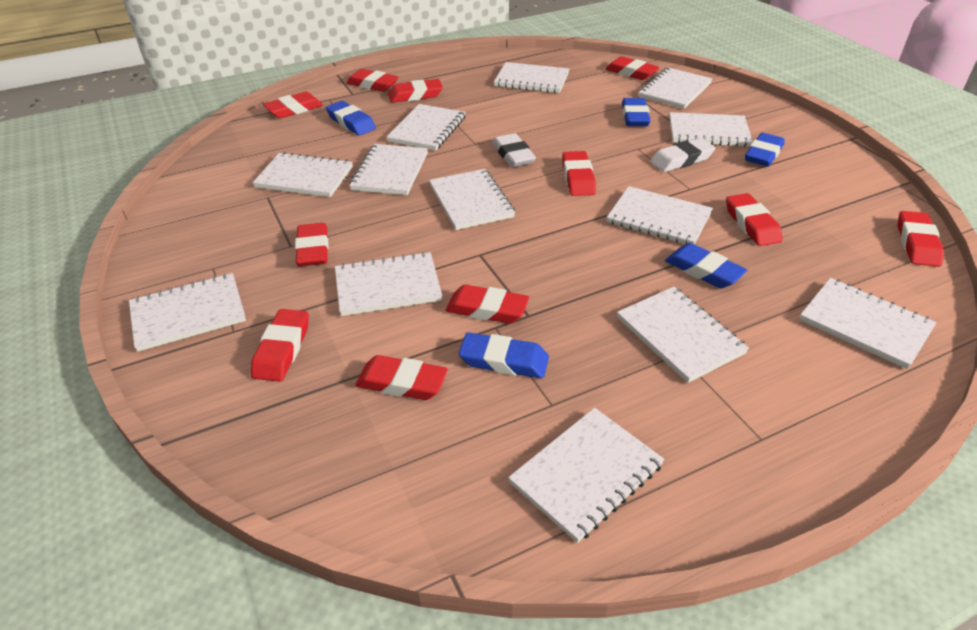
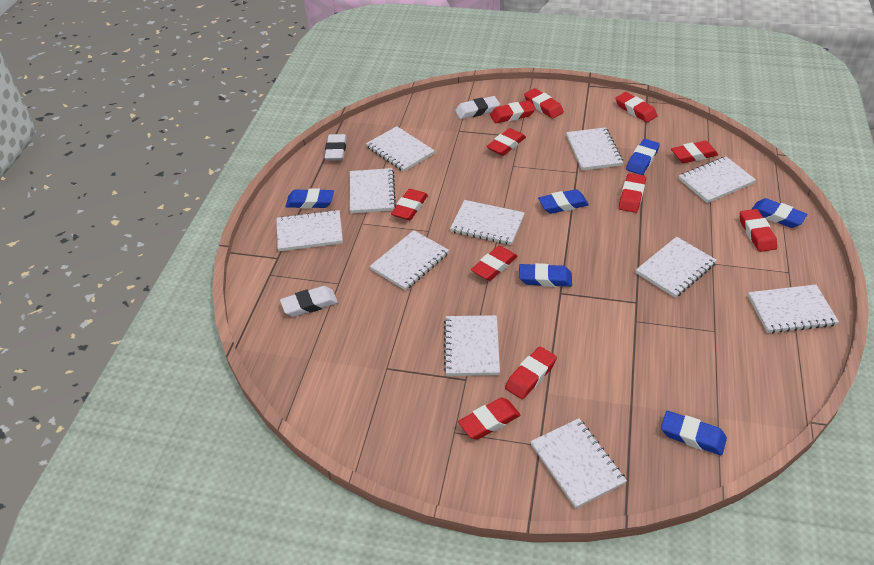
blue eraser: 5 -> 6
white eraser: 2 -> 3
white notebook: 13 -> 11

